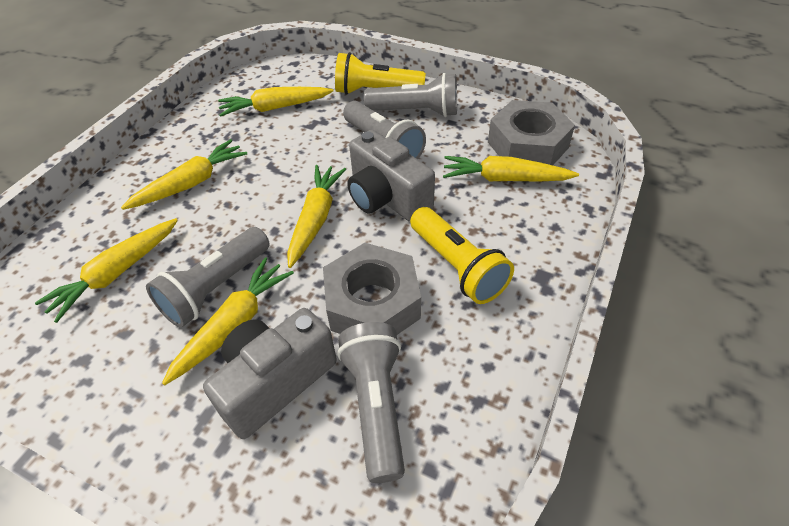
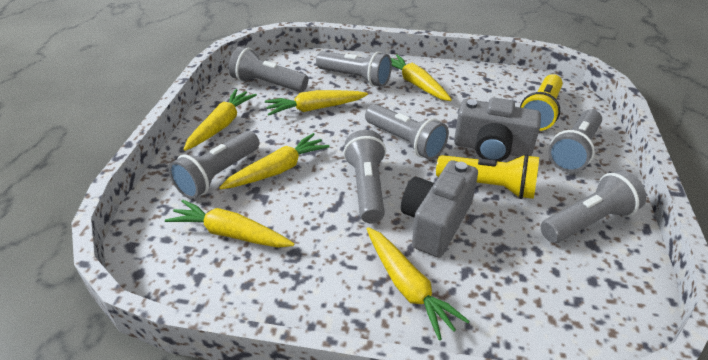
grey flashlight: 4 -> 7
grey nut: 2 -> 0

